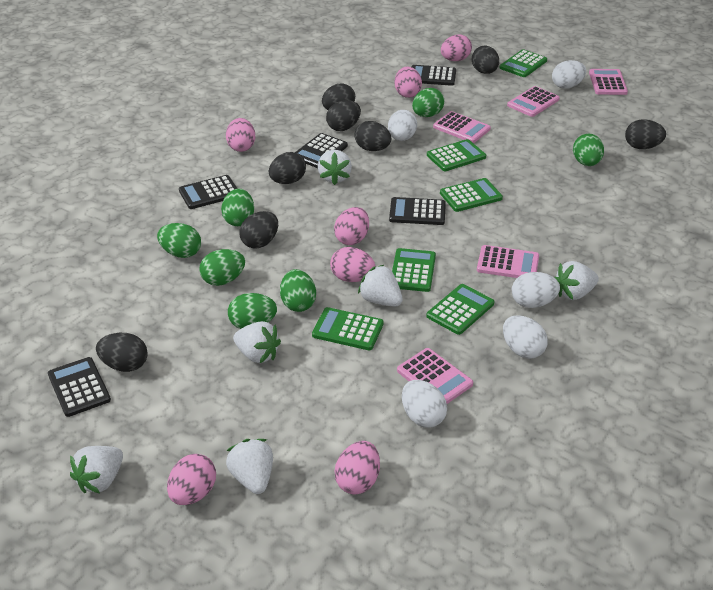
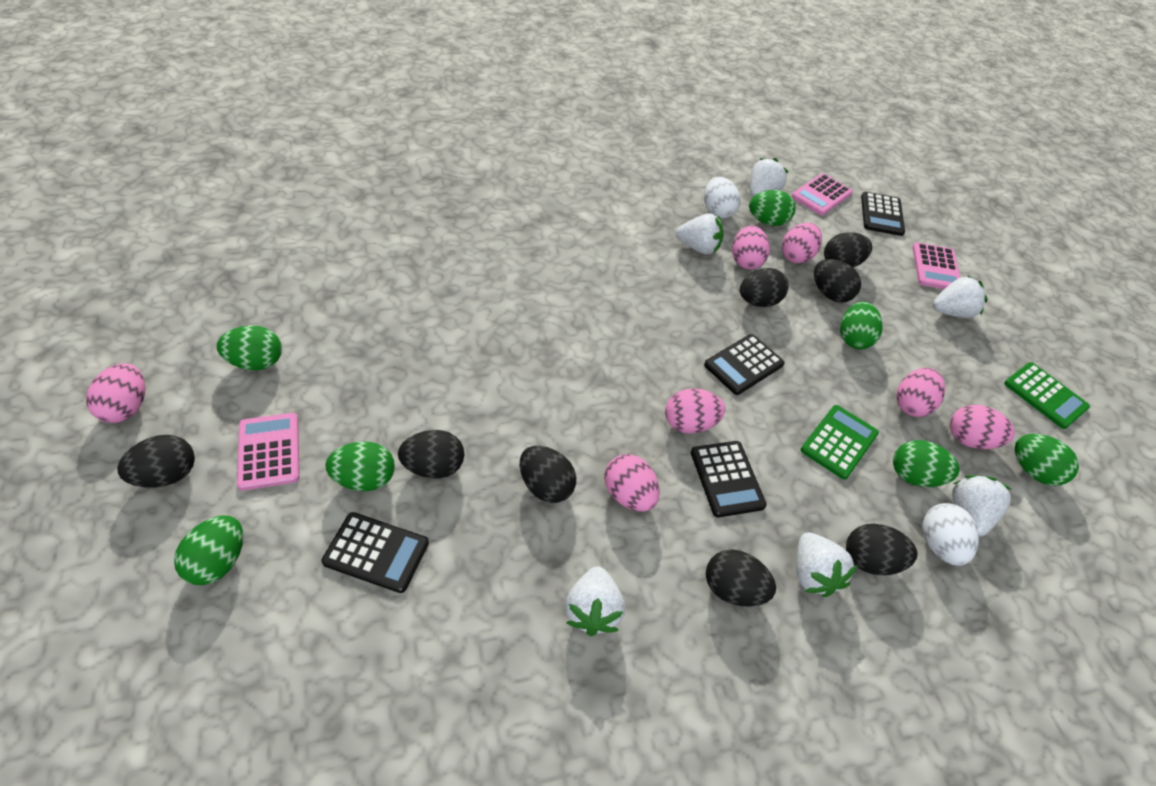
black calculator: 5 -> 4
green calculator: 6 -> 2
pink calculator: 5 -> 3
white egg: 5 -> 2

